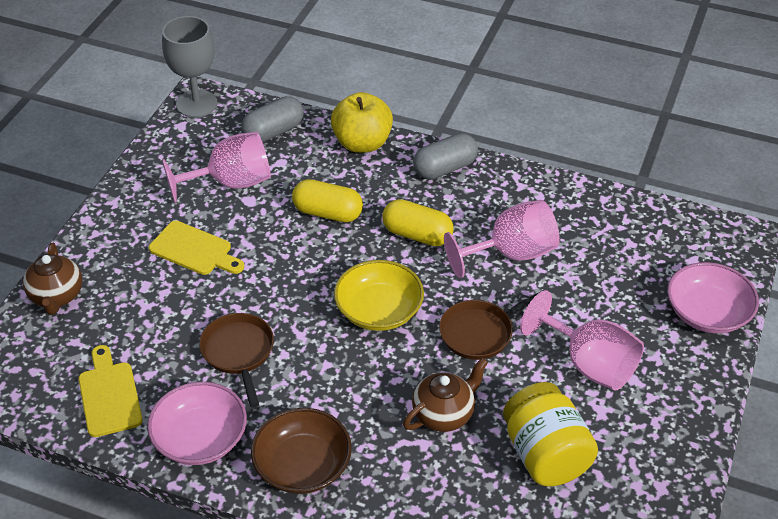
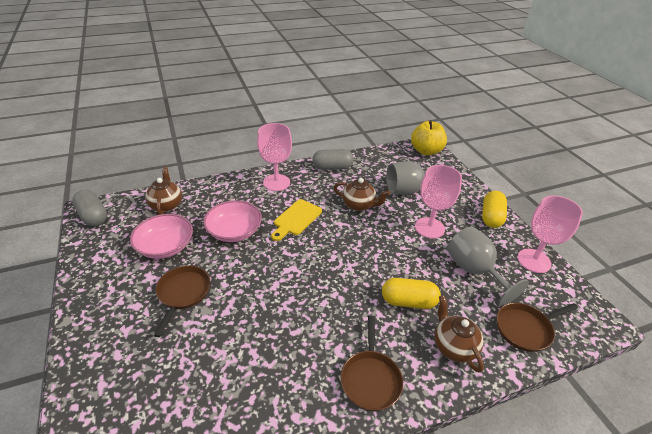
brown bowl: 1 -> 0
brown pan: 2 -> 3
brown teapot: 2 -> 3
grey goblet: 1 -> 2
yellow bowl: 1 -> 0
yellow cutting board: 2 -> 1
yellow jar: 1 -> 0

